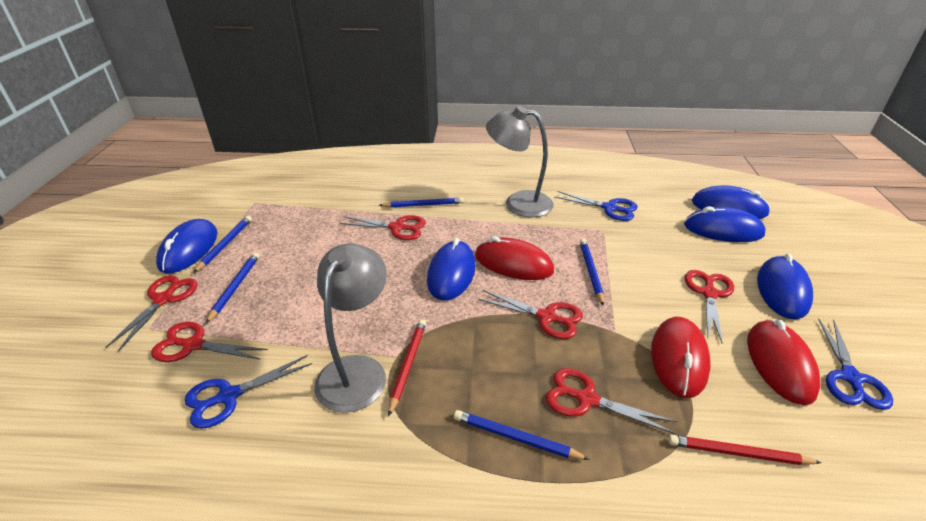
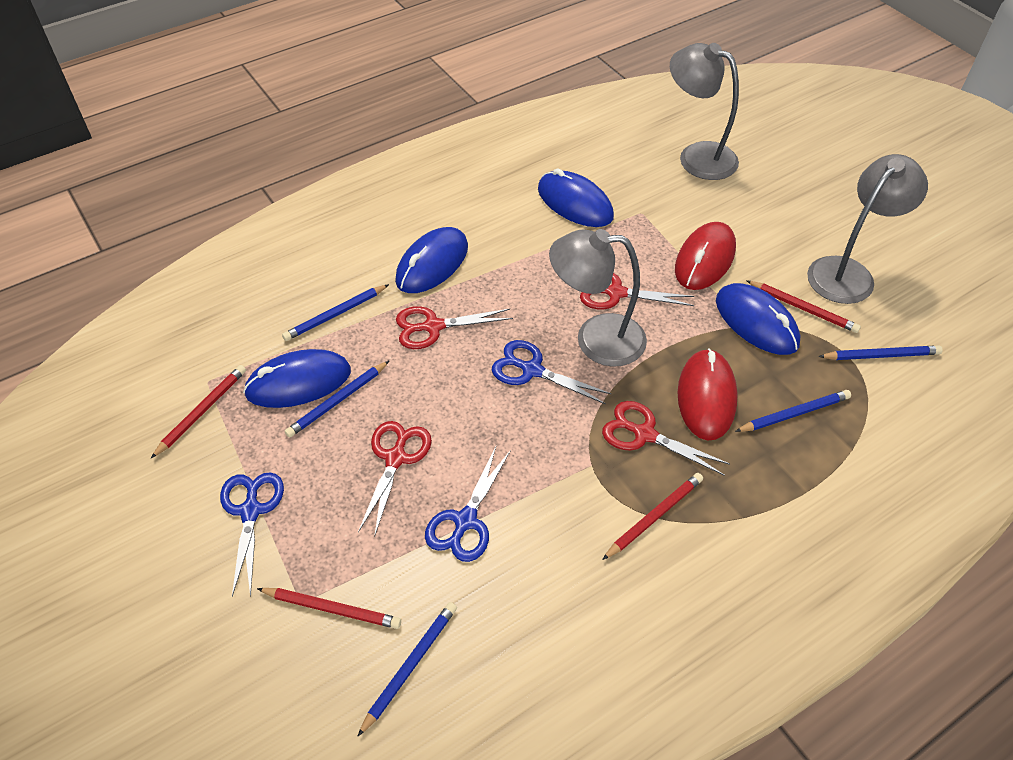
blue mouse: 5 -> 4
grey lamp: 2 -> 3
red mouse: 3 -> 2
red pencil: 2 -> 4
red scissors: 6 -> 4

